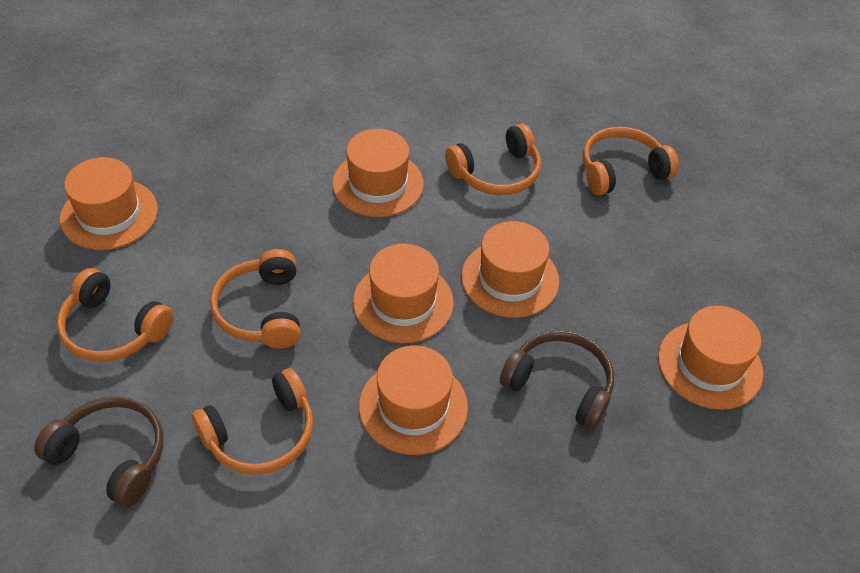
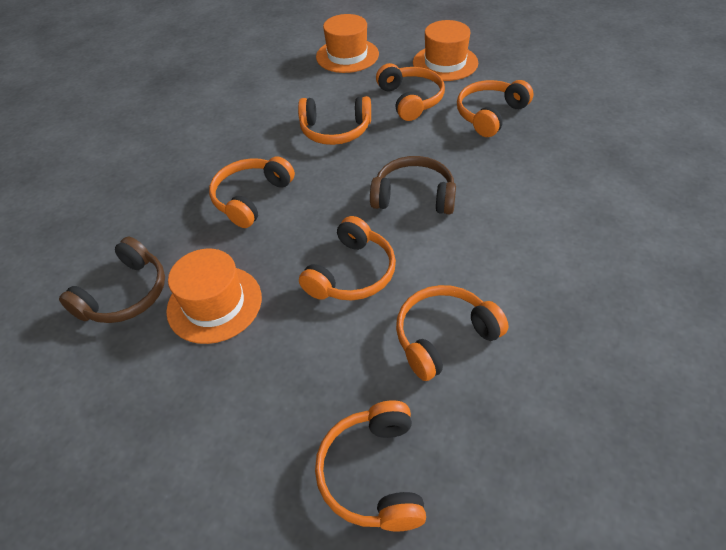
orange hat: 6 -> 3
orange headphones: 5 -> 7

